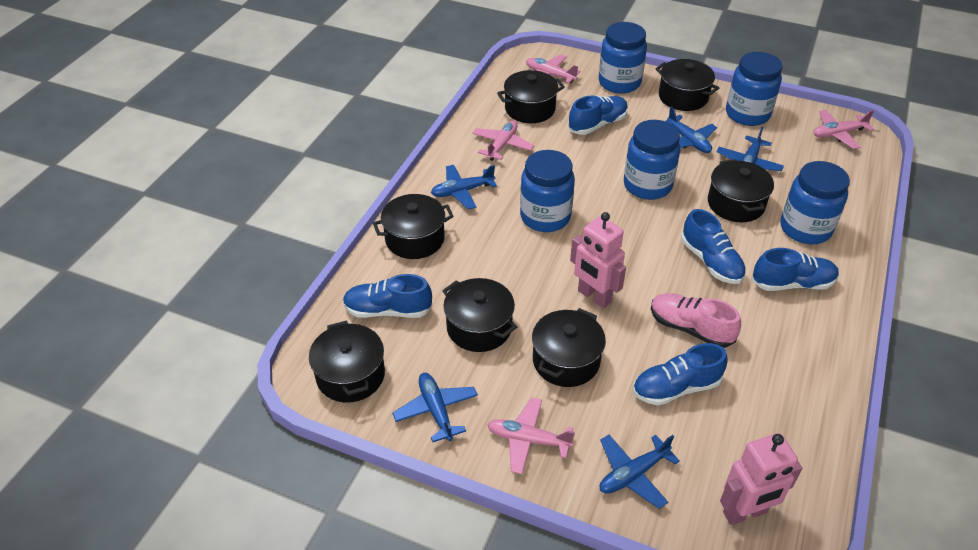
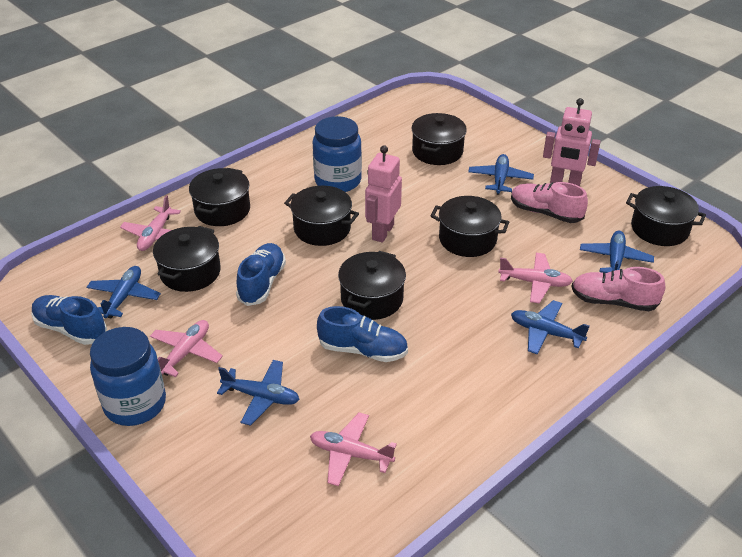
blue jar: 5 -> 2
blue shoe: 5 -> 3
pink shoe: 1 -> 2

